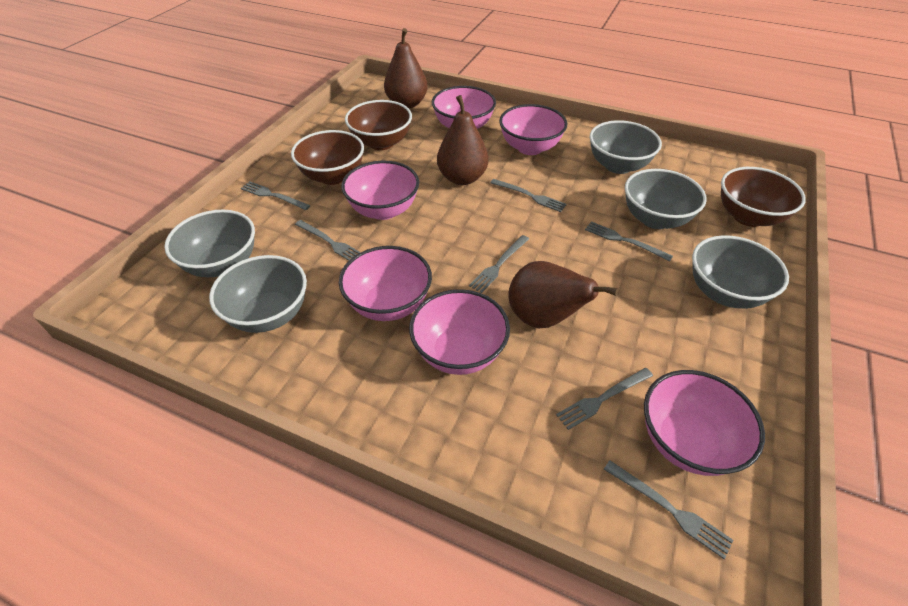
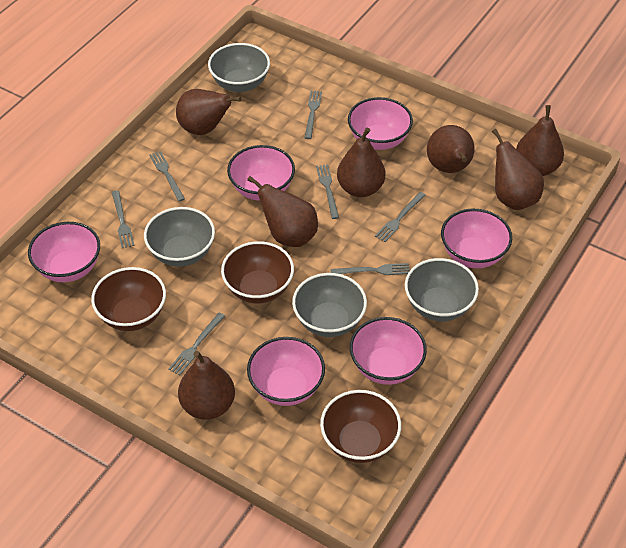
brown pear: 3 -> 7
grey bowl: 5 -> 4

